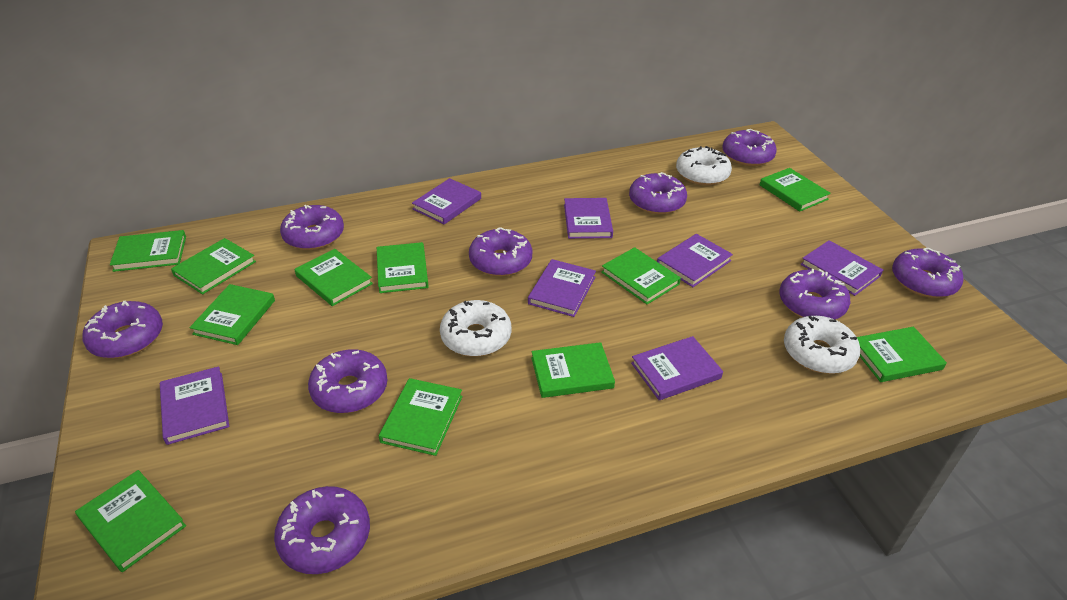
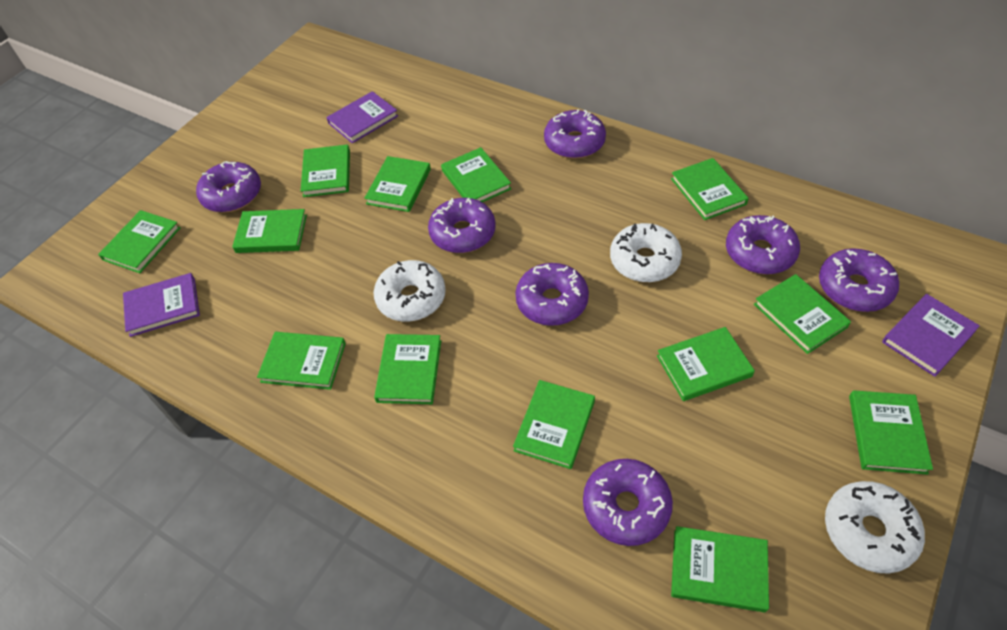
green book: 11 -> 13
purple book: 7 -> 3
purple donut: 9 -> 7

